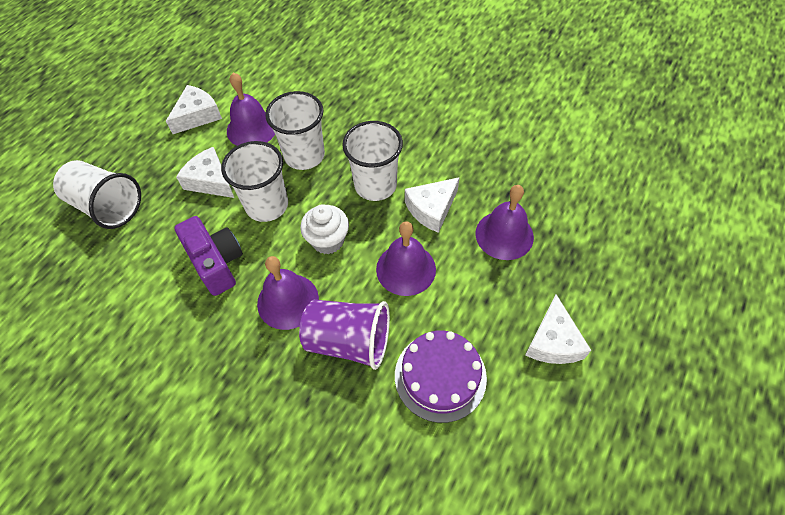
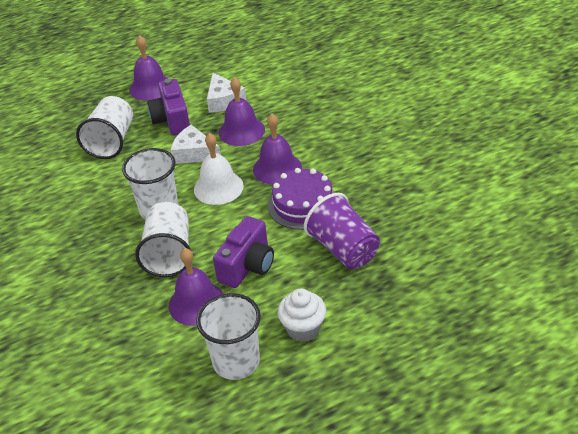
purple camera: 1 -> 2
white bell: 0 -> 1
white cheese: 4 -> 2

